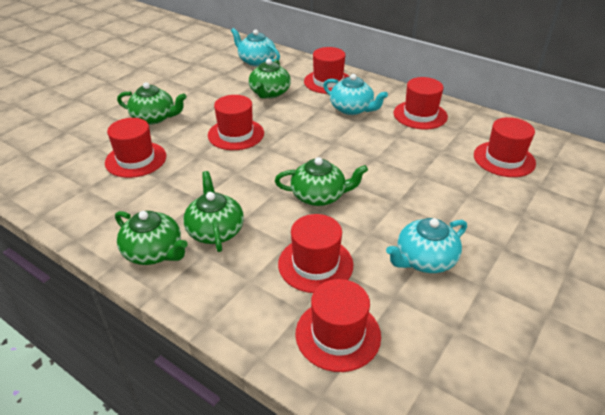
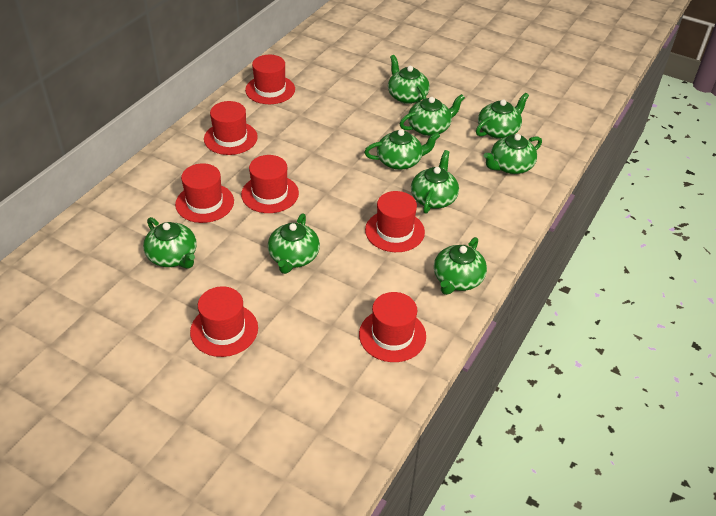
green teapot: 5 -> 9
turquoise teapot: 3 -> 0

